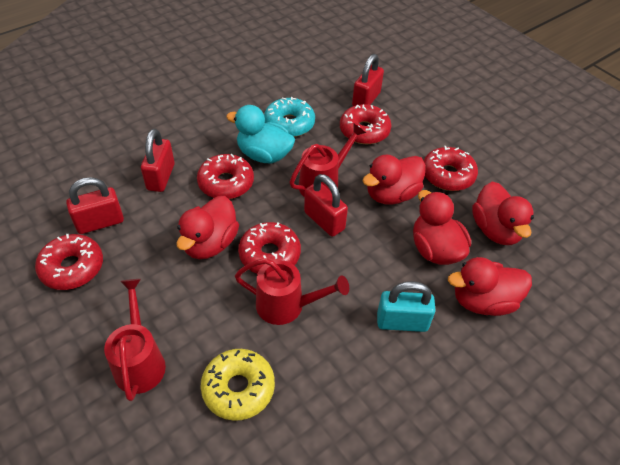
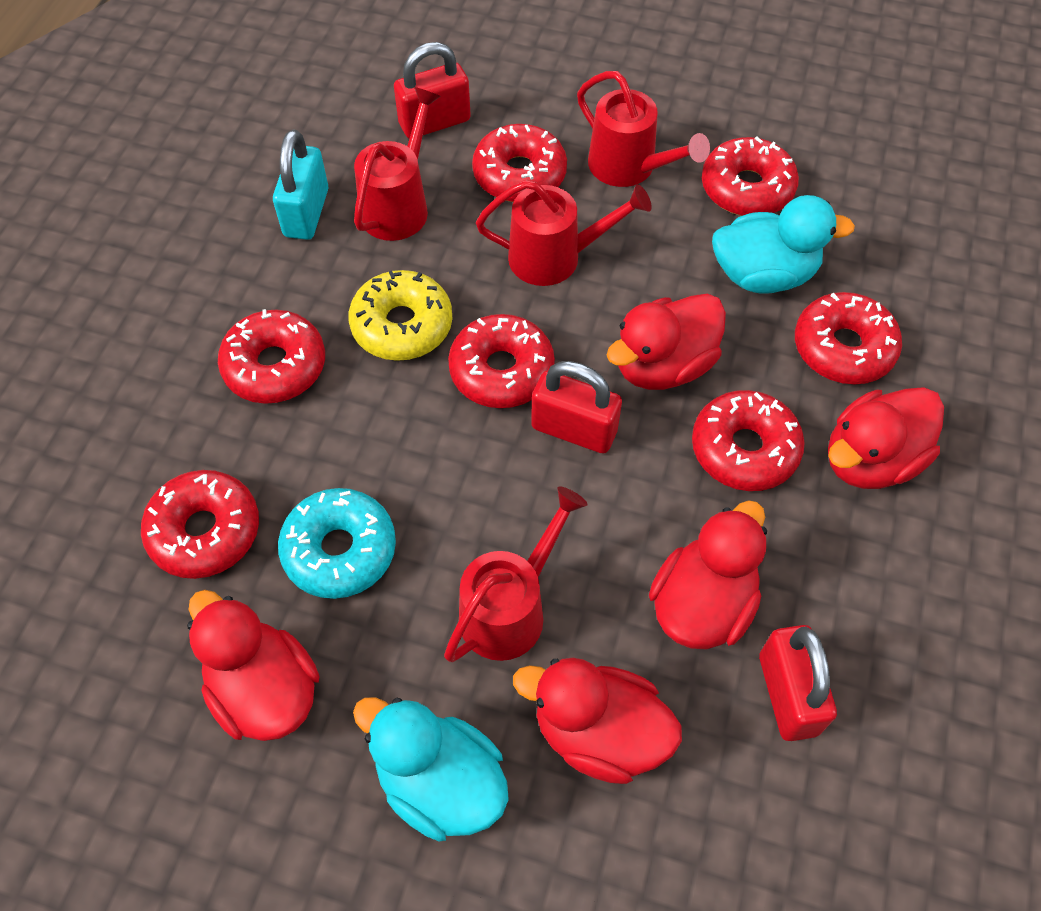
red donut: 5 -> 7
red padlock: 4 -> 3
red watering can: 3 -> 4
turquoise duck: 1 -> 2

